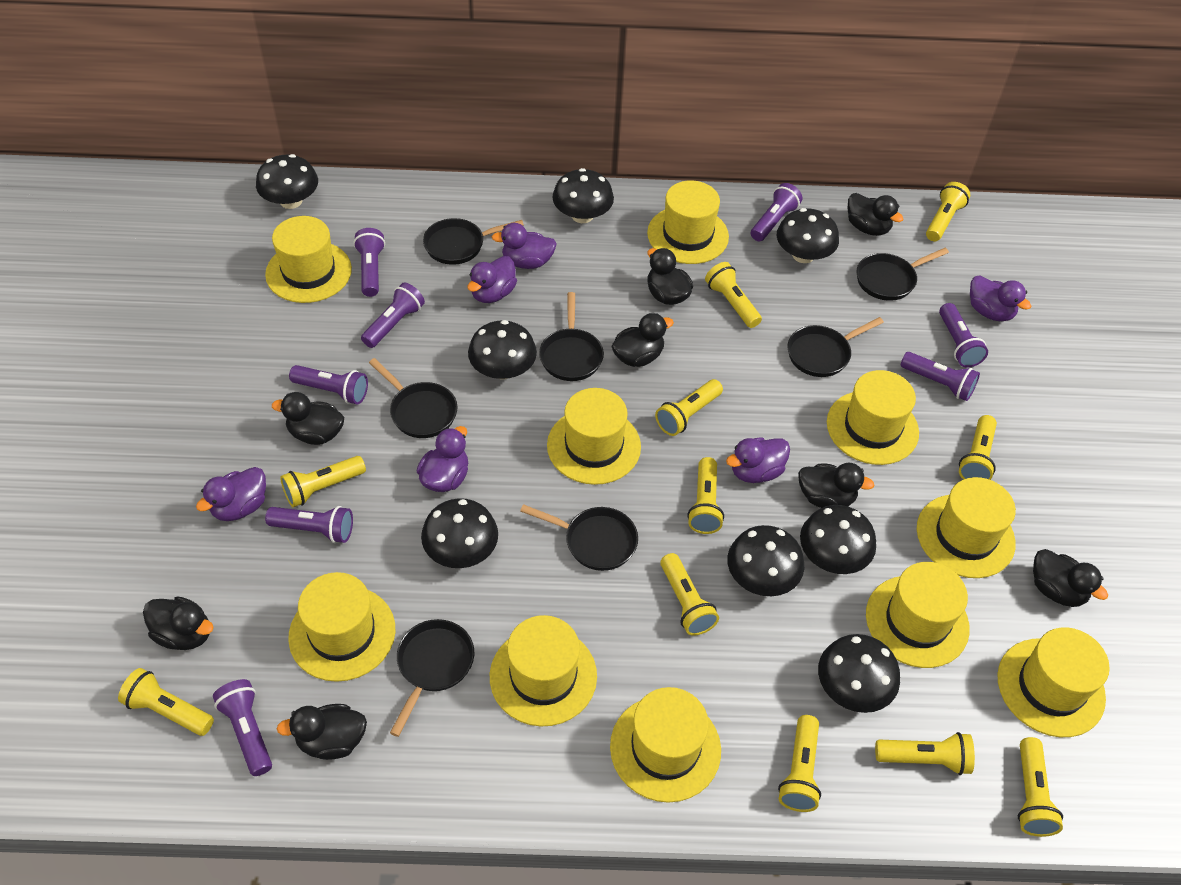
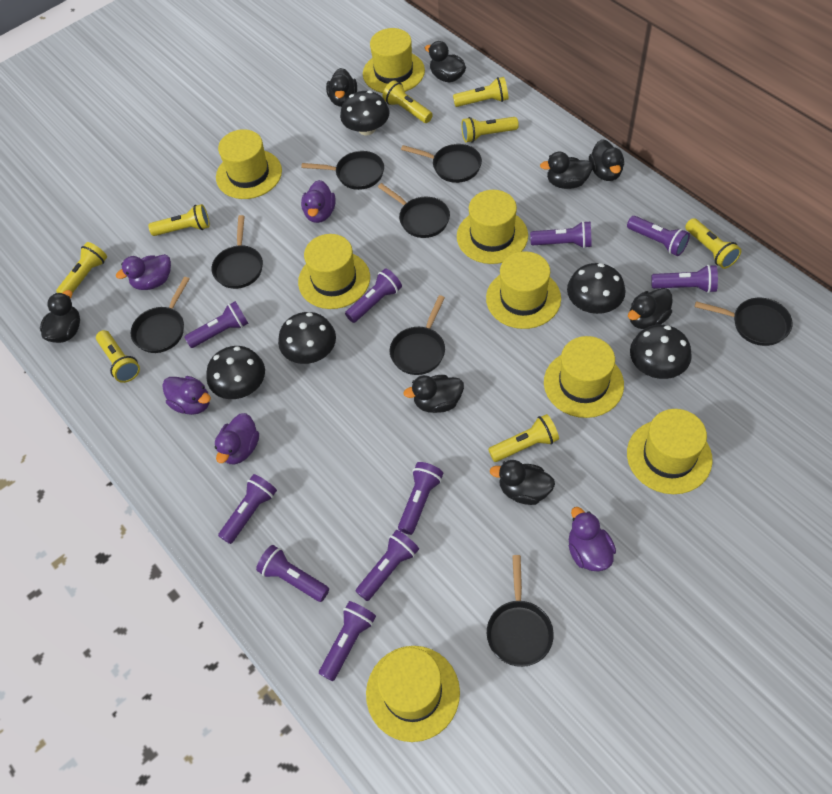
black mushroom: 8 -> 5
black pan: 7 -> 8
purple duck: 6 -> 5
purple flashlight: 8 -> 10
yellow flashlight: 11 -> 8
yellow hat: 10 -> 8

